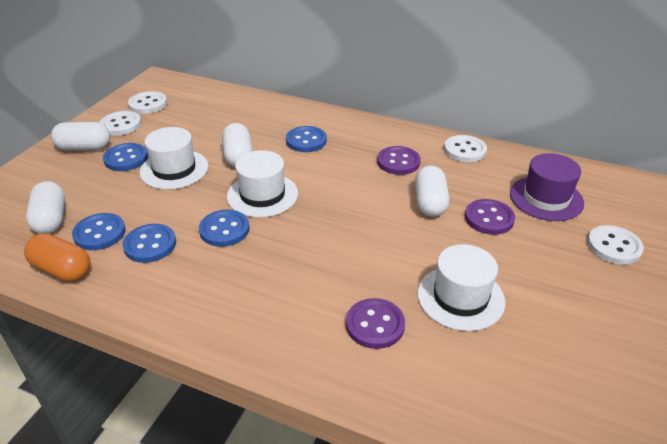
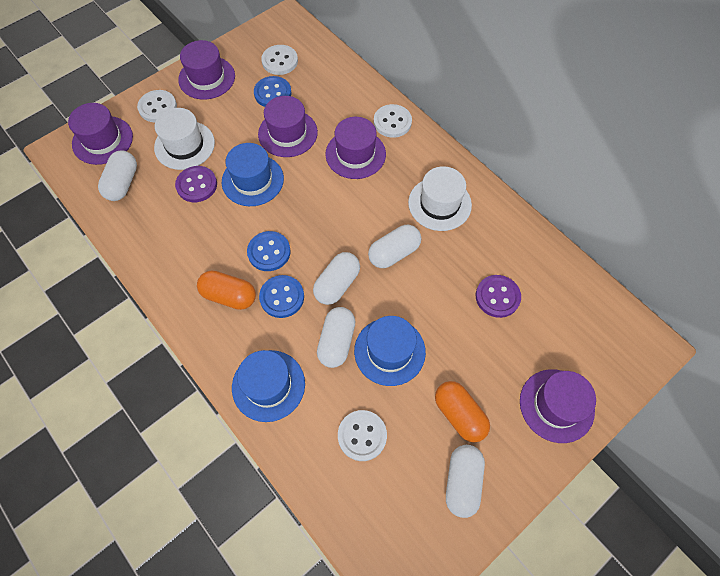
blue button: 5 -> 3
blue hat: 0 -> 3
orange capsule: 1 -> 2
purple button: 3 -> 2
purple hat: 1 -> 5
white capsule: 4 -> 5
white hat: 3 -> 2

